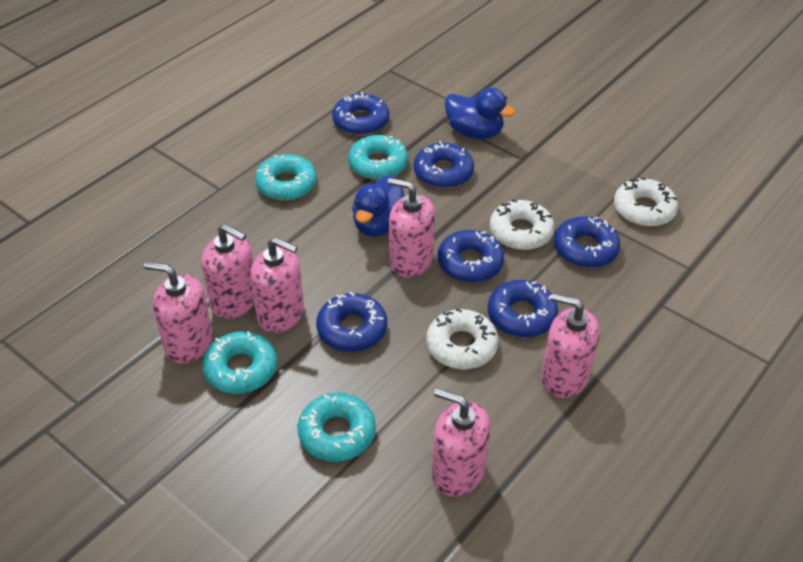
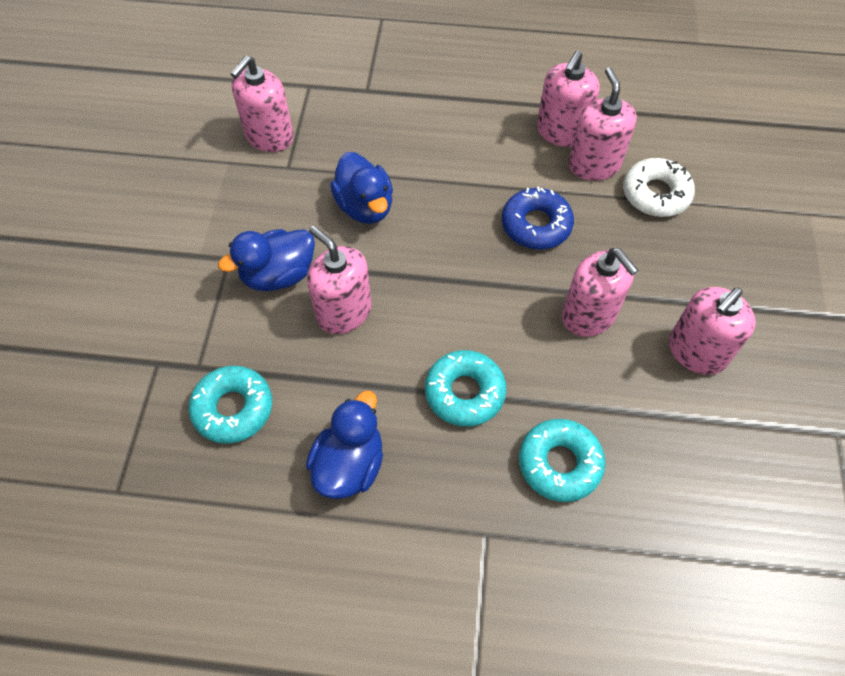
blue donut: 6 -> 1
blue duck: 2 -> 3
turquoise donut: 4 -> 3
white donut: 3 -> 1

